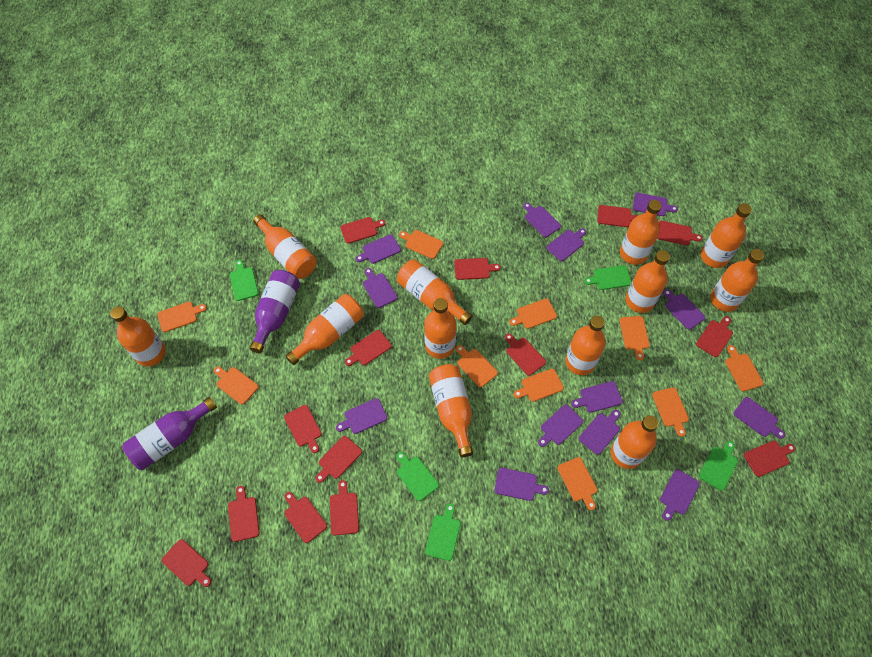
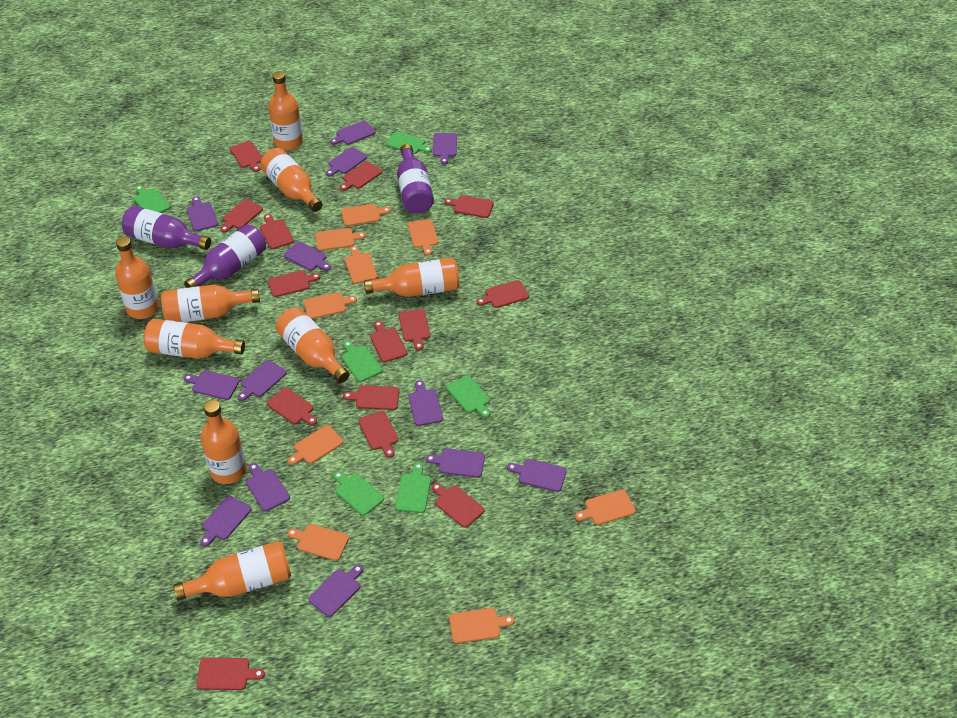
green cutting board: 5 -> 6
orange bottle: 12 -> 9
orange cutting board: 10 -> 9
purple bottle: 2 -> 3

